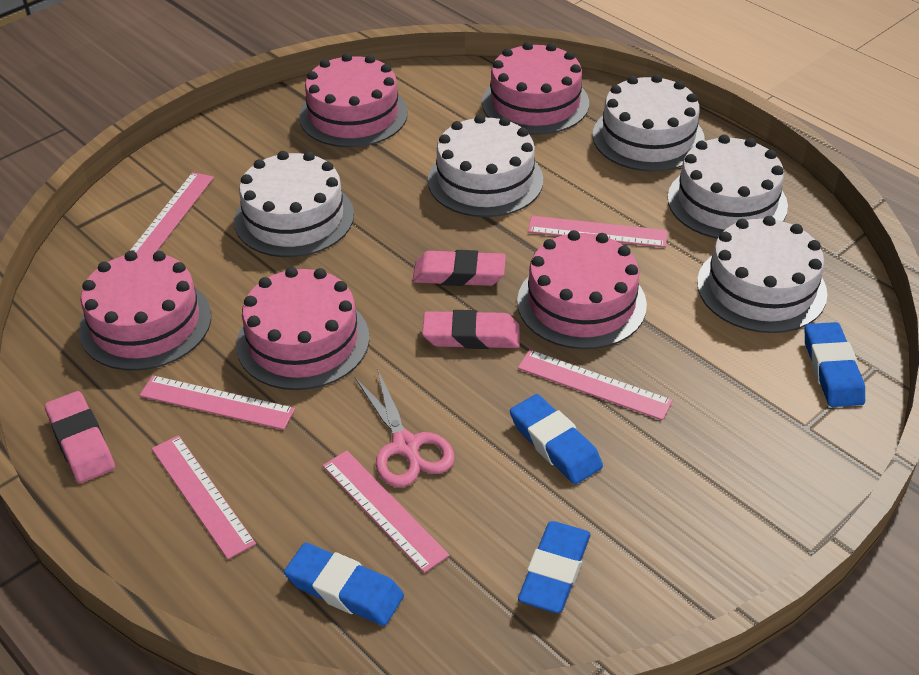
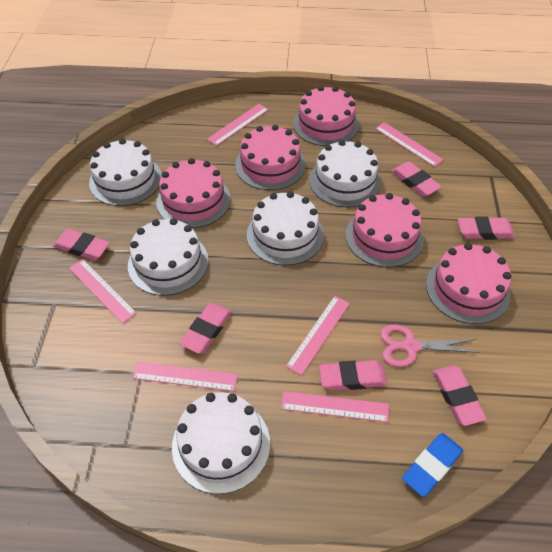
blue eraser: 4 -> 1
pink eraser: 3 -> 6

